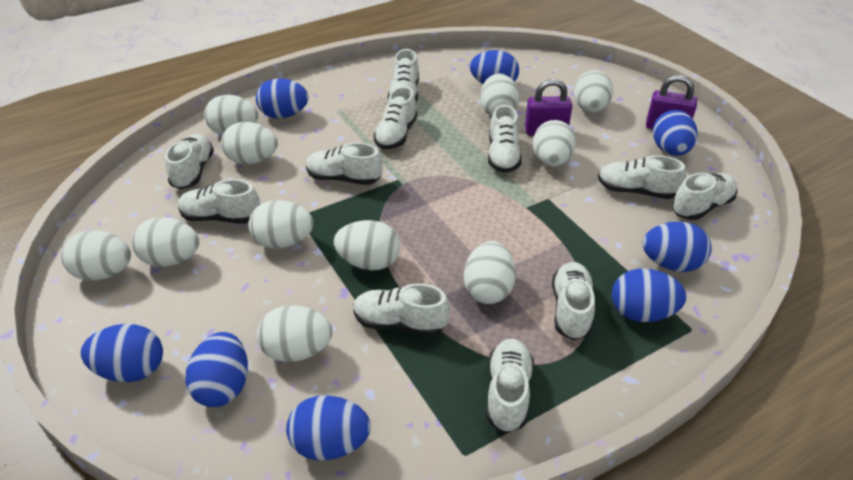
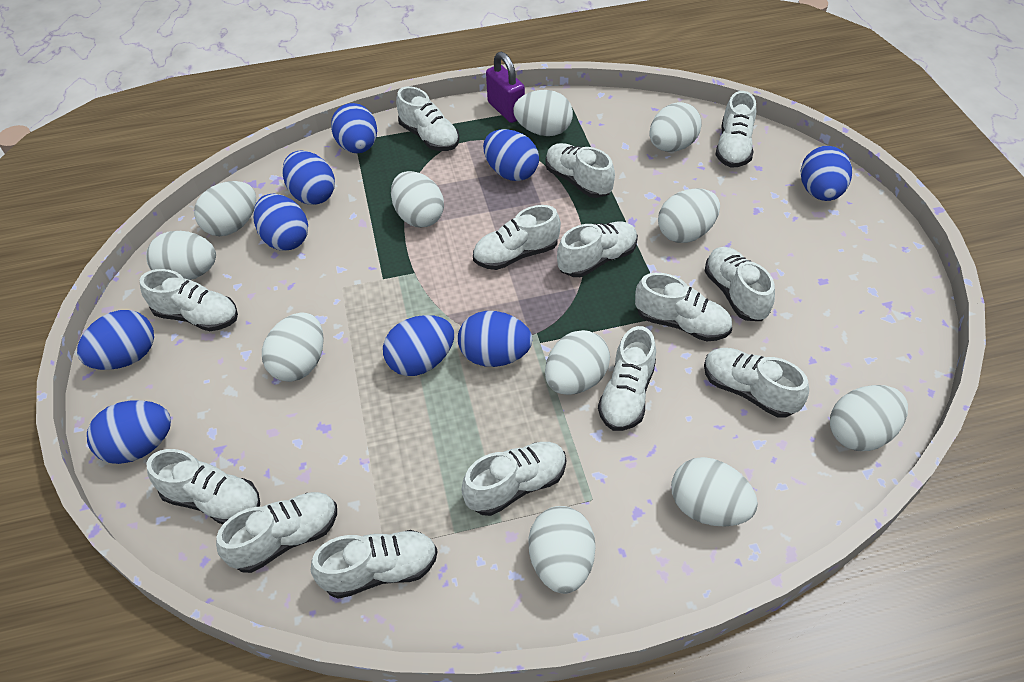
blue egg: 8 -> 9
purple padlock: 2 -> 1
white shoe: 11 -> 14

